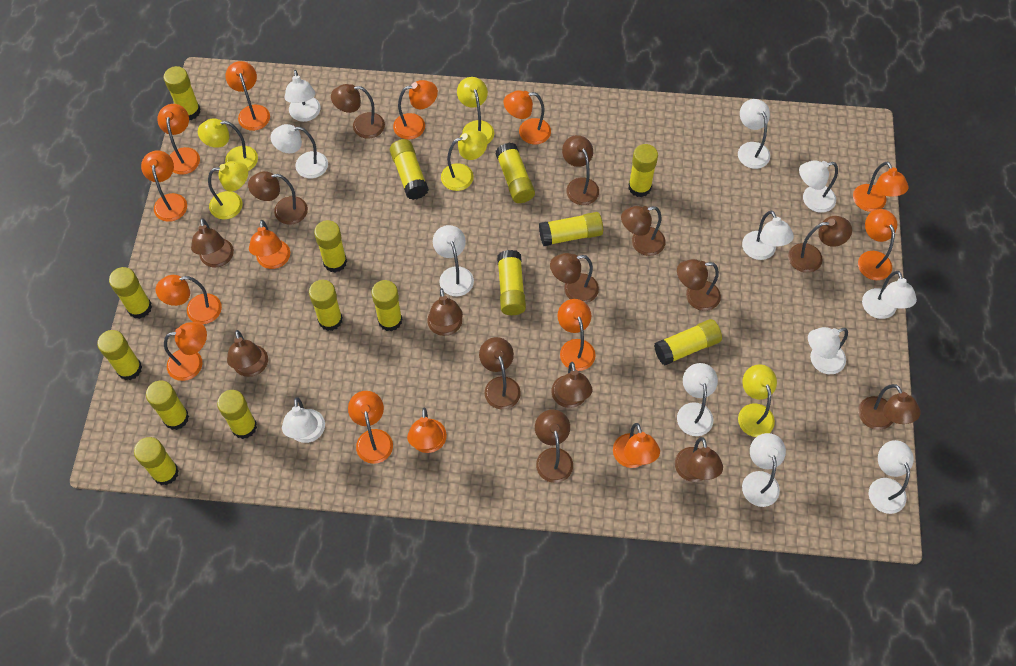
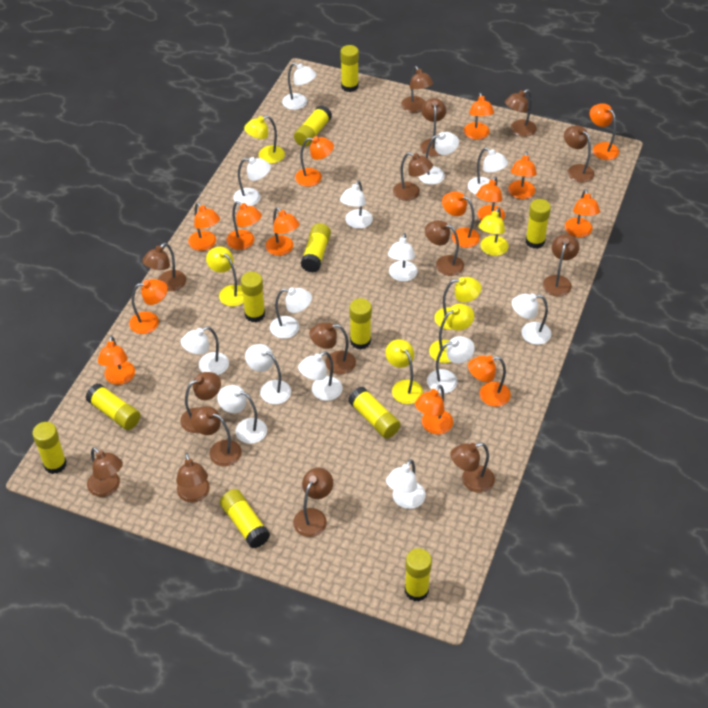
white lamp: 12 -> 14
yellow glue stick: 15 -> 11
yellow lamp: 5 -> 6

